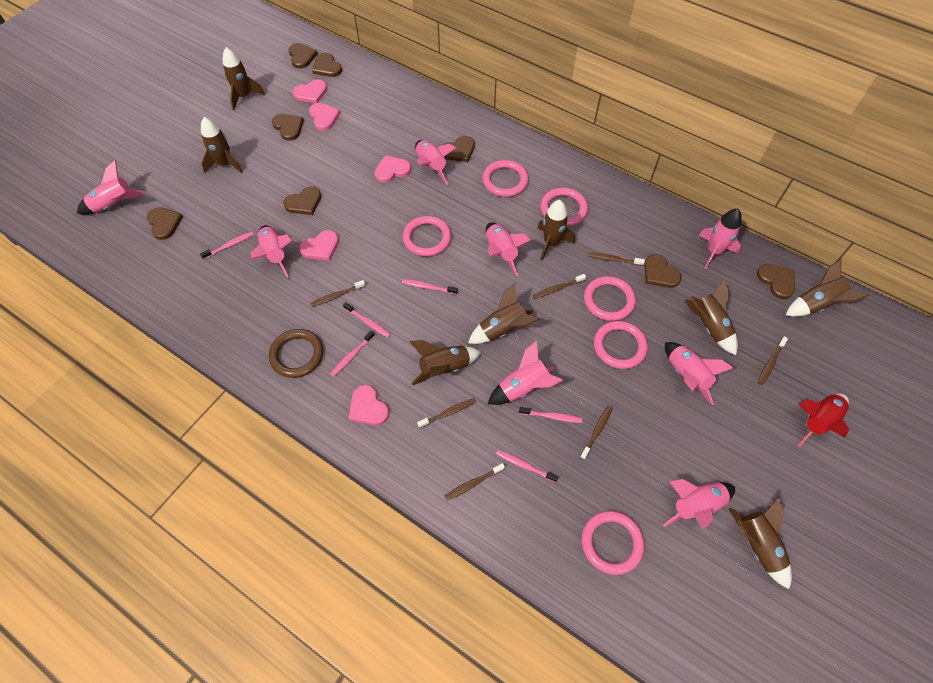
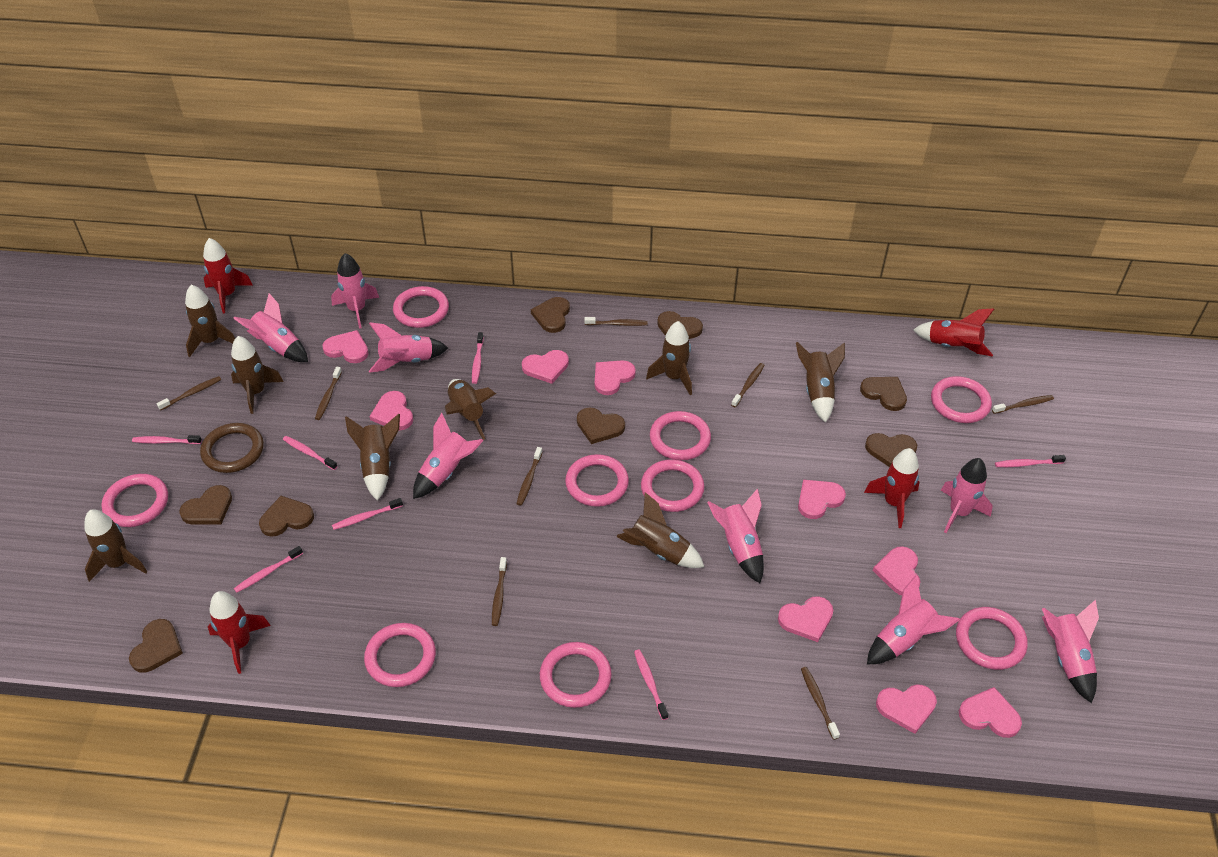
brown toothbrush: 7 -> 8
pink heart: 5 -> 9
pink ring: 6 -> 9
pink toothbrush: 6 -> 7
red rocket: 1 -> 4

